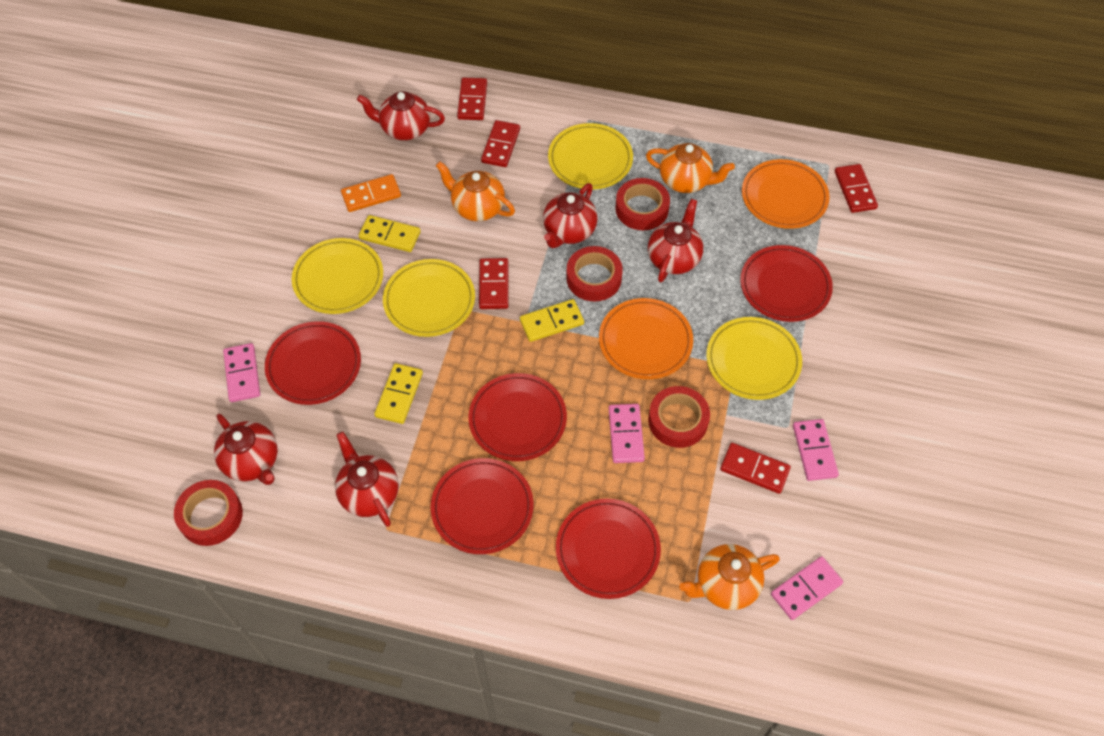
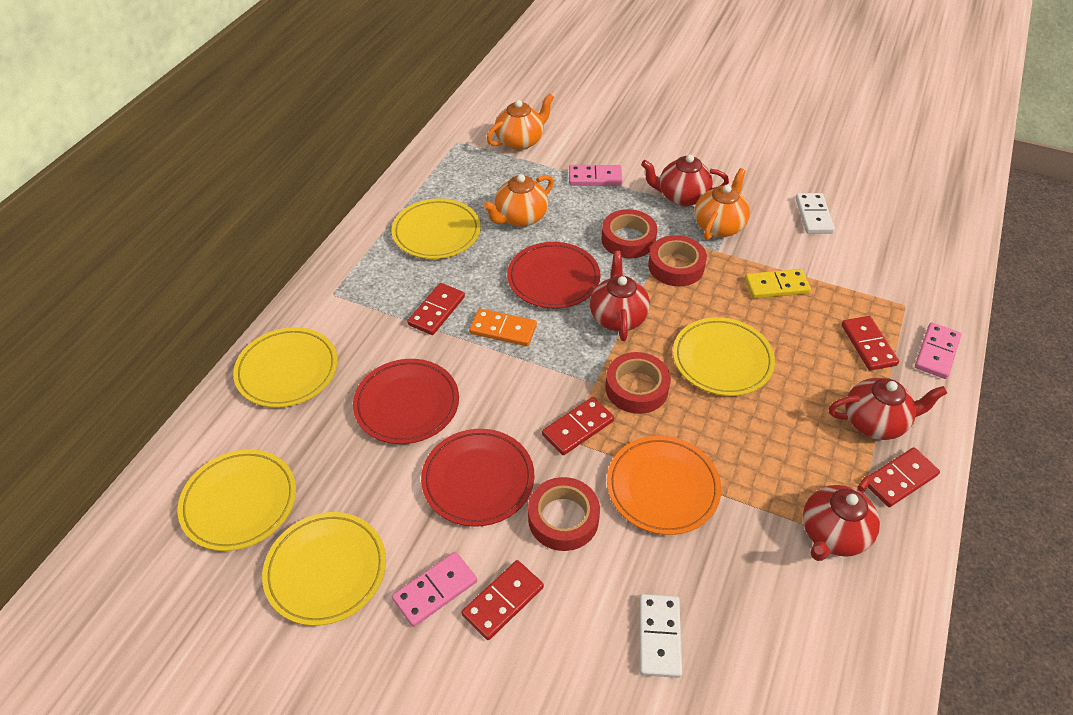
orange plate: 2 -> 1
pink domino: 4 -> 3
red plate: 5 -> 3
red teapot: 5 -> 4
white domino: 0 -> 2
yellow domino: 3 -> 1
yellow plate: 4 -> 5

